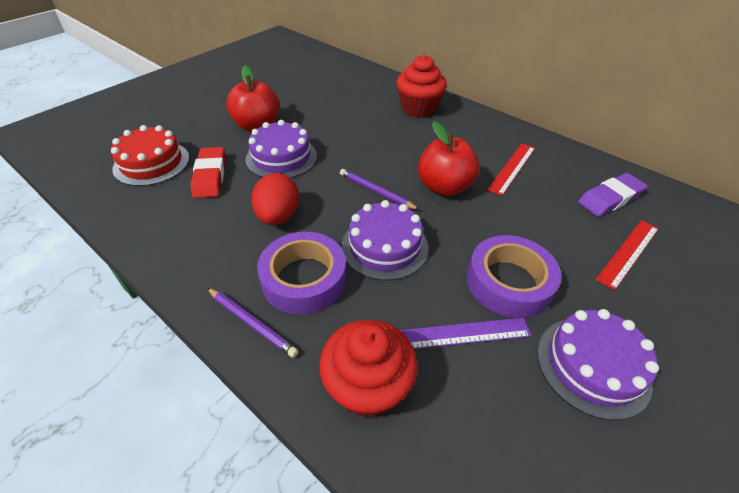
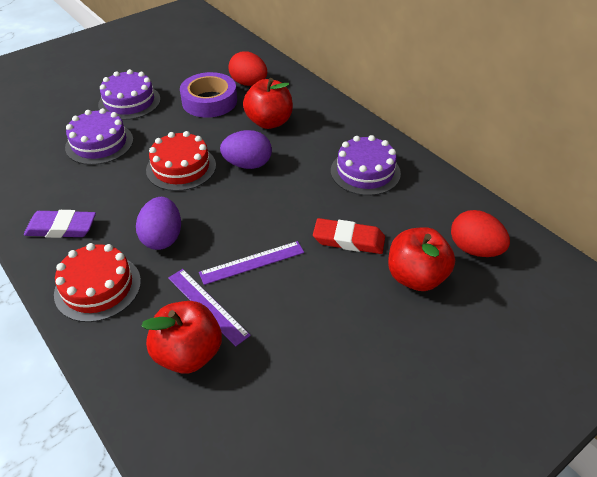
purple egg: 0 -> 2
purple pencil: 2 -> 0
purple ruler: 1 -> 2
purple tape: 2 -> 1
red apple: 2 -> 3
red cake: 1 -> 2
red cupcake: 2 -> 0
red egg: 1 -> 2
red ruler: 2 -> 0

